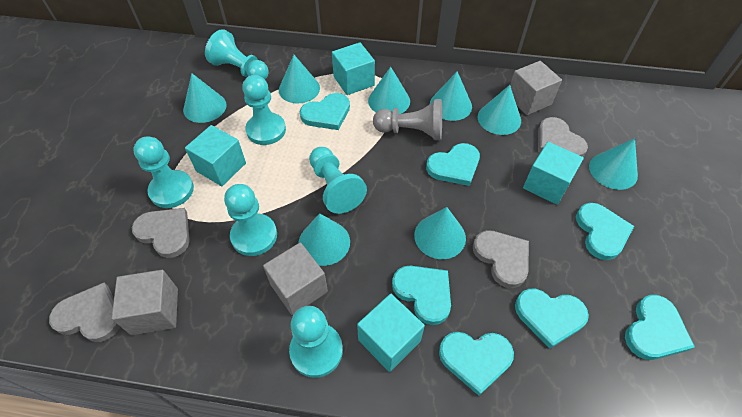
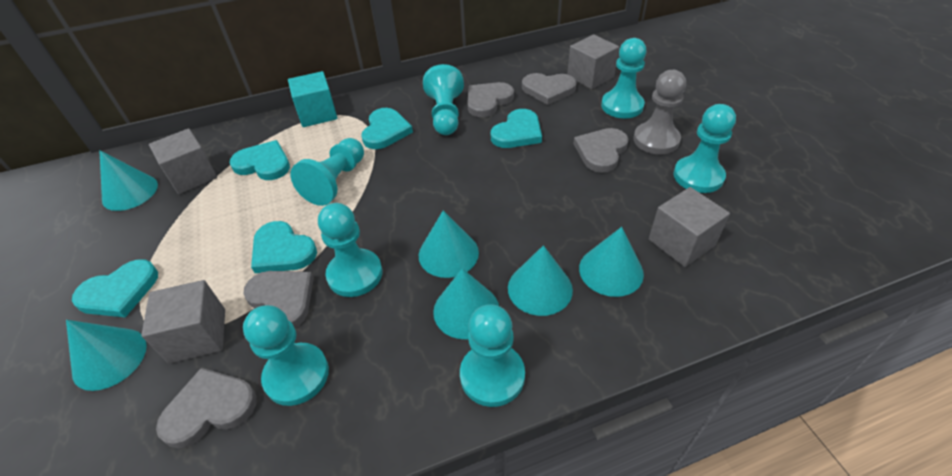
grey cube: 3 -> 4
grey heart: 4 -> 5
turquoise cone: 8 -> 6
turquoise cube: 4 -> 1
turquoise heart: 7 -> 5
turquoise pawn: 6 -> 7

